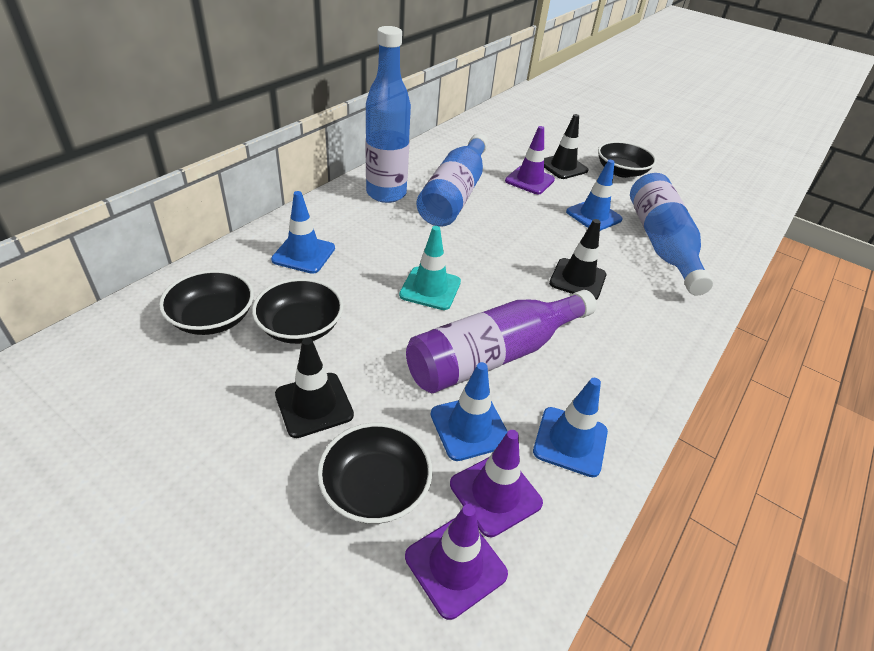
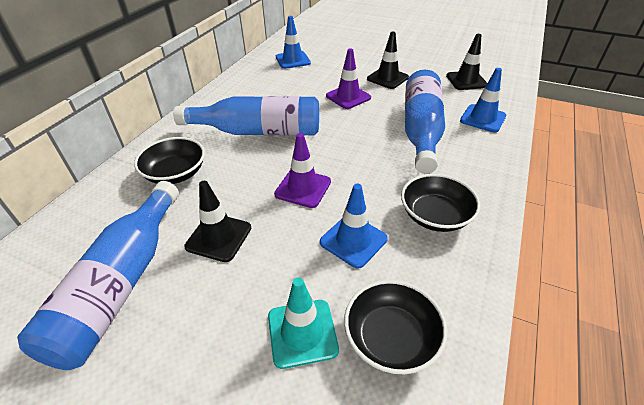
black bowl: 4 -> 3
blue traffic cone: 4 -> 3
purple bottle: 1 -> 0
purple traffic cone: 3 -> 2

